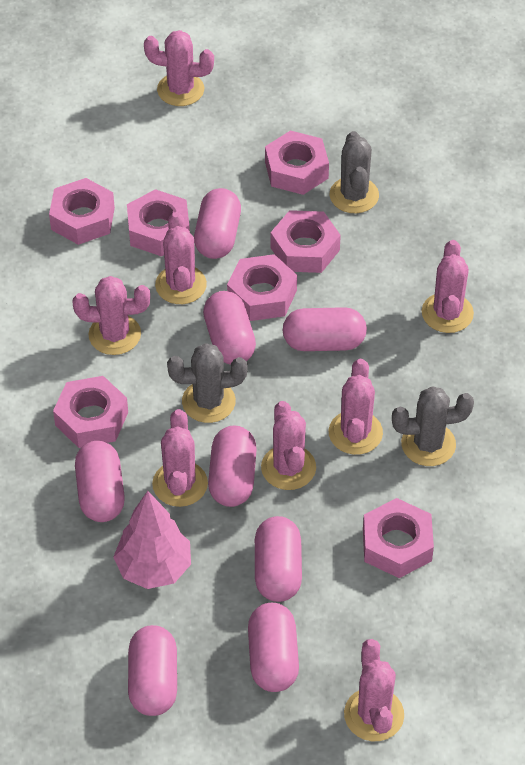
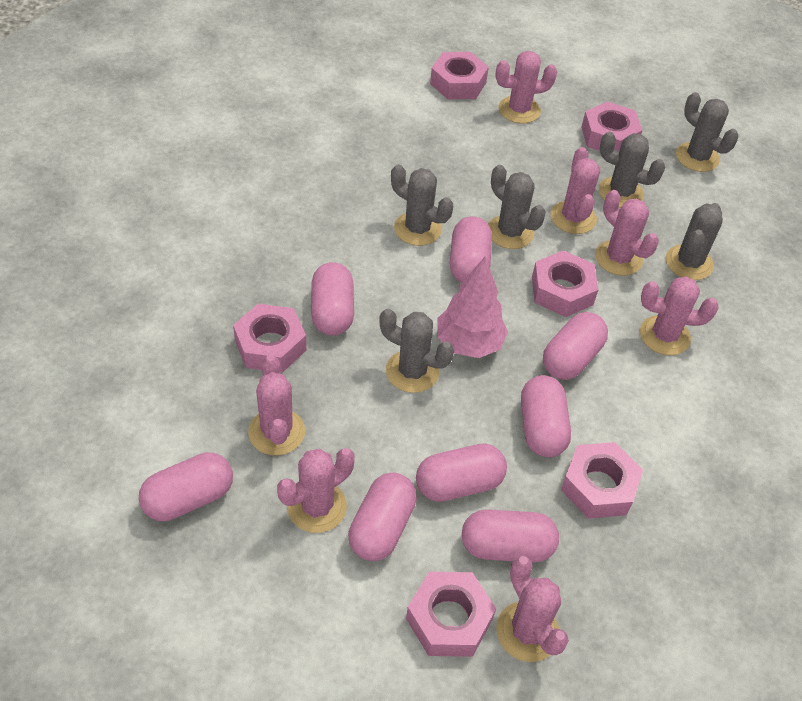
grey cactus: 3 -> 6
pink cactus: 8 -> 7
pink nut: 7 -> 6

